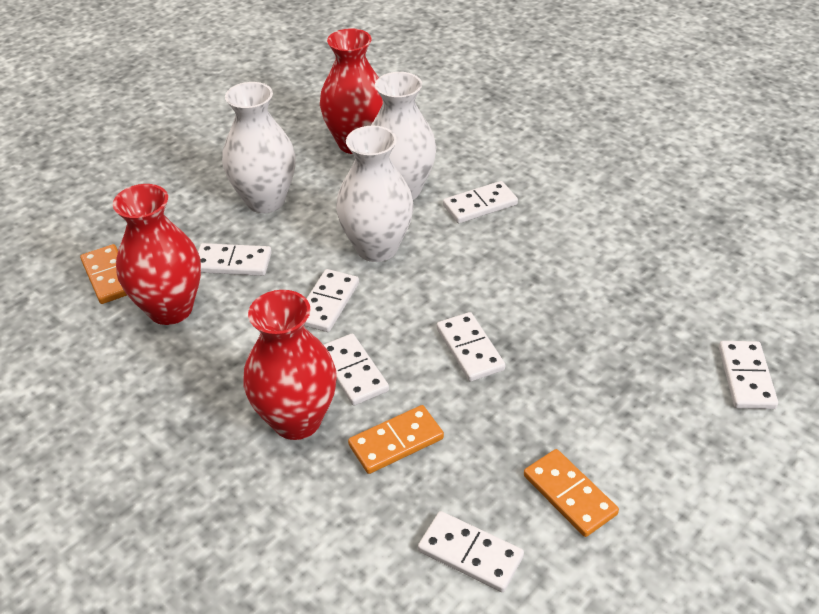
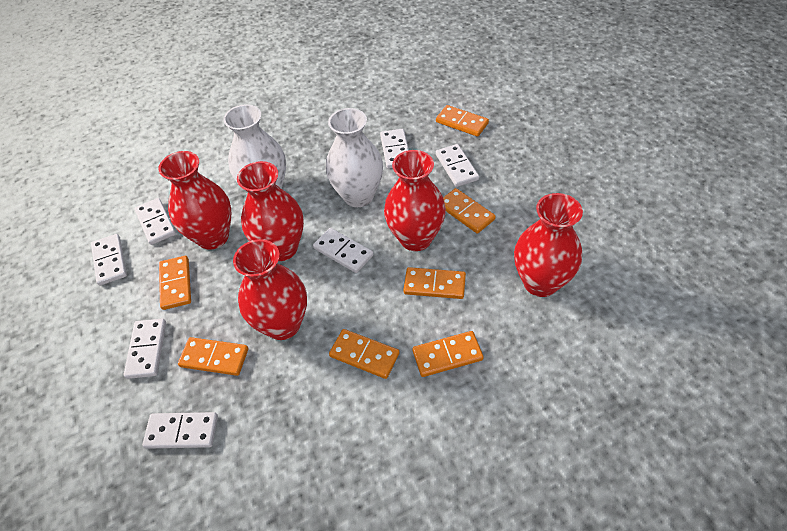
orange domino: 3 -> 7
red vase: 3 -> 5
white vase: 3 -> 2

